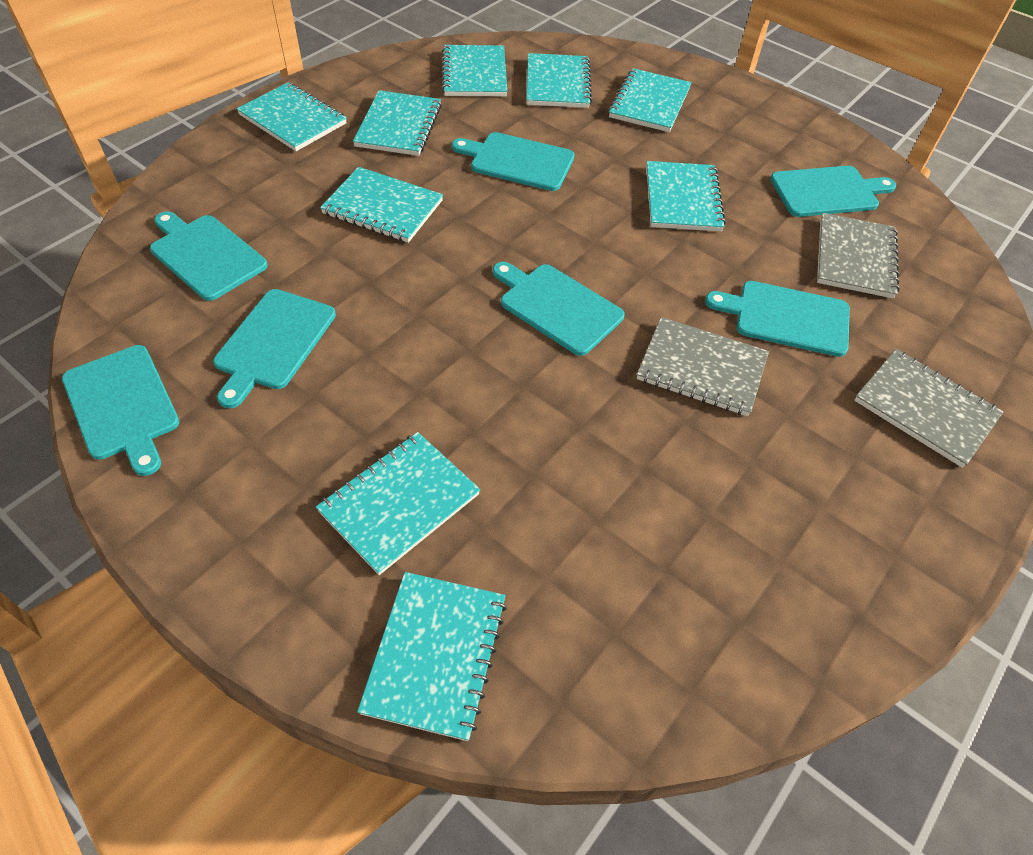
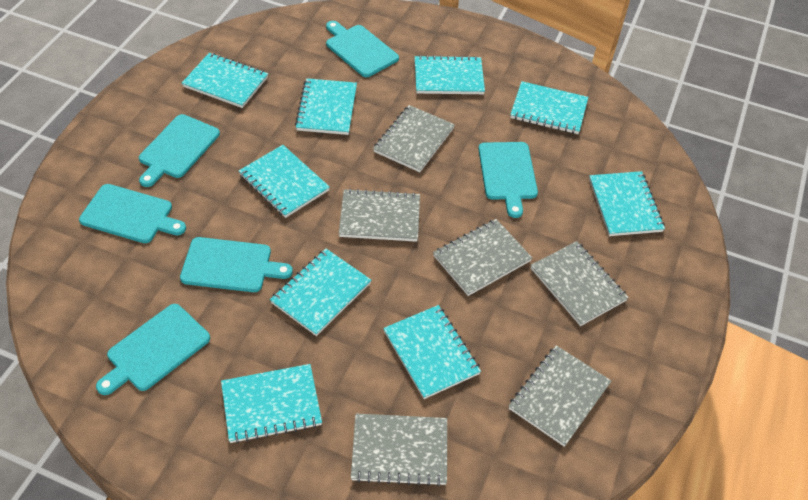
grey notebook: 3 -> 6
turquoise cutting board: 7 -> 6

